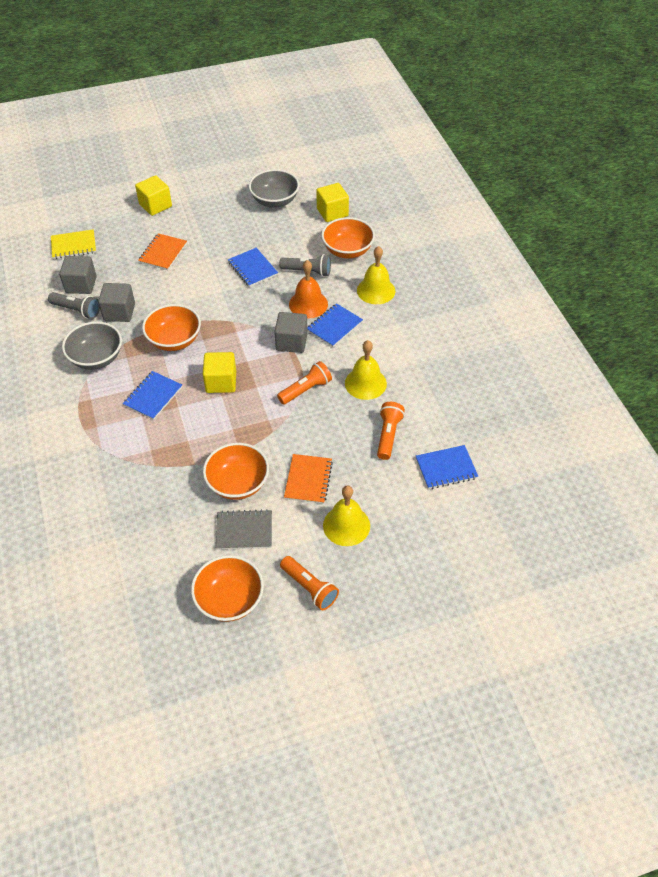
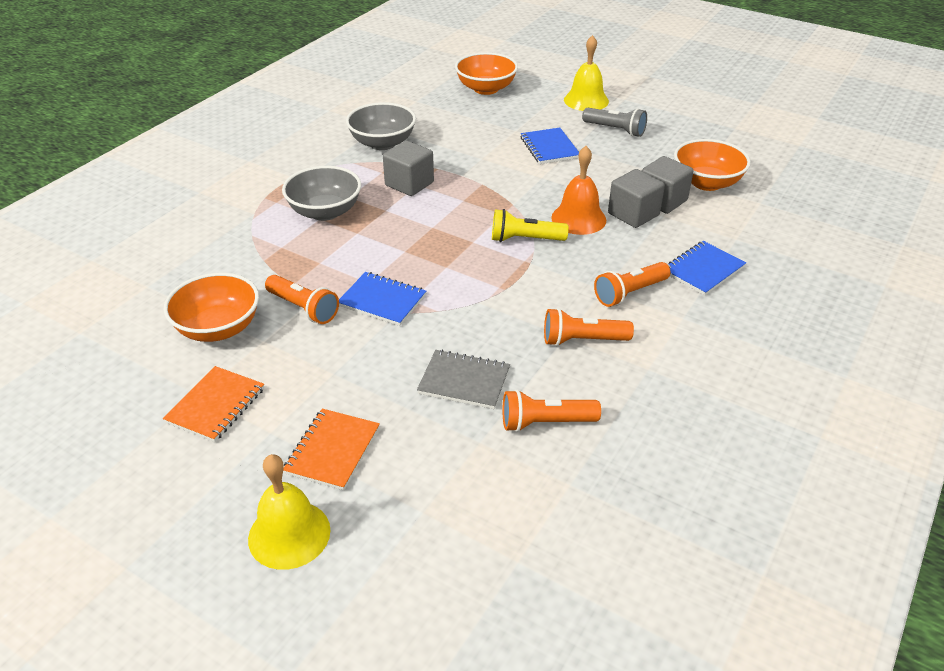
blue notebook: 4 -> 3
grey flashlight: 2 -> 1
orange bowl: 4 -> 3
orange flashlight: 3 -> 4
yellow bell: 3 -> 2
yellow cube: 3 -> 0
yellow flashlight: 0 -> 1
yellow notebook: 1 -> 0

